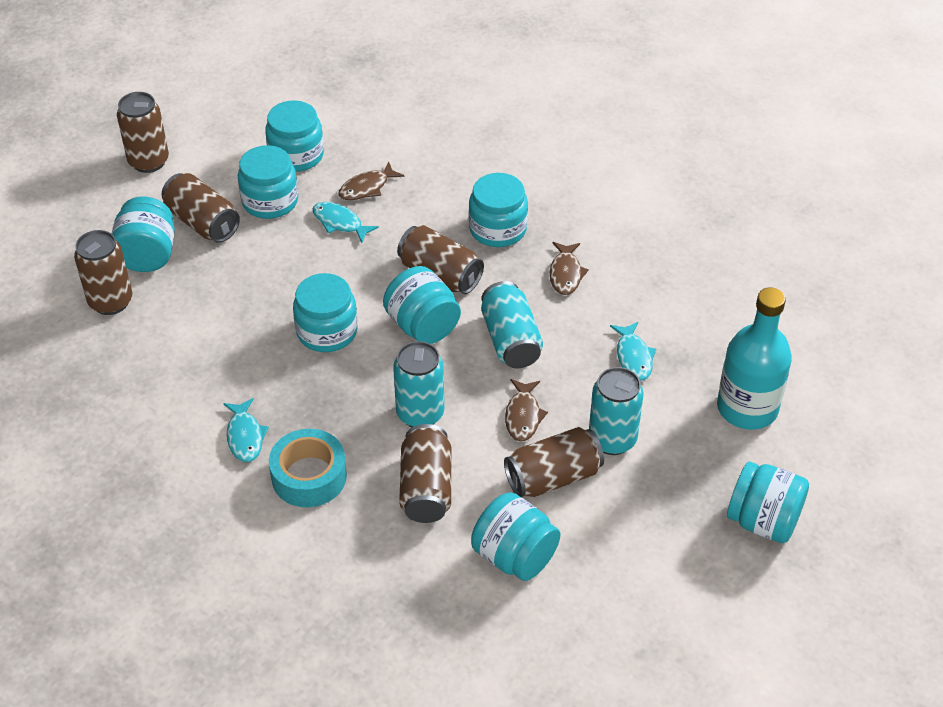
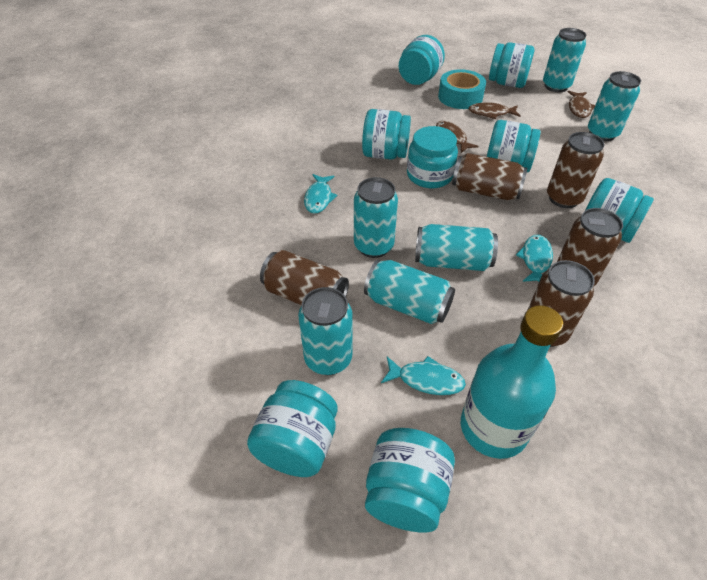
brown can: 6 -> 5
turquoise can: 3 -> 6

